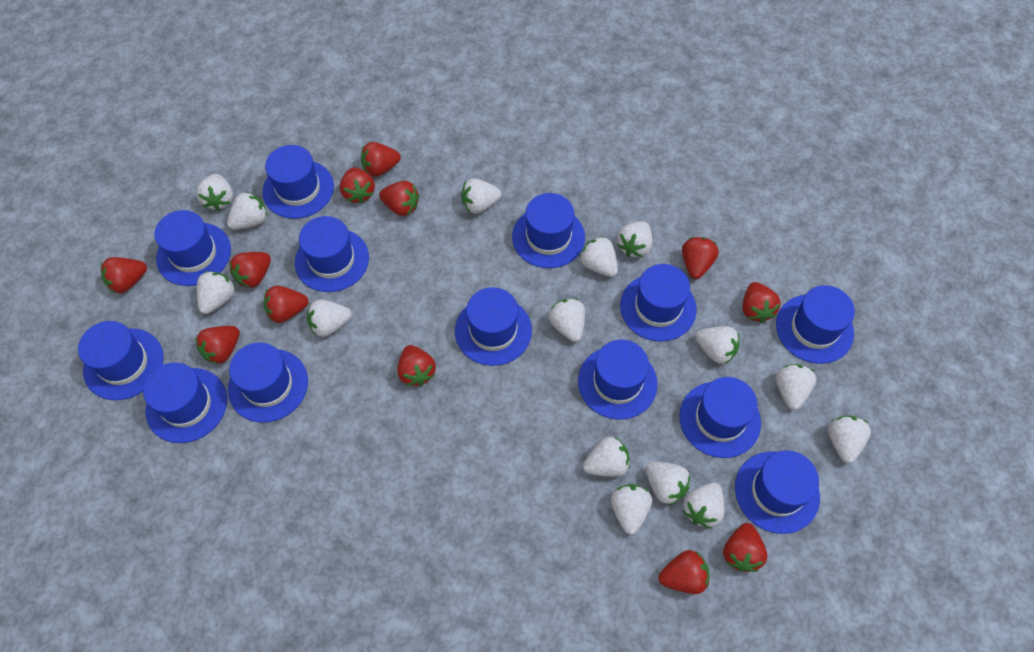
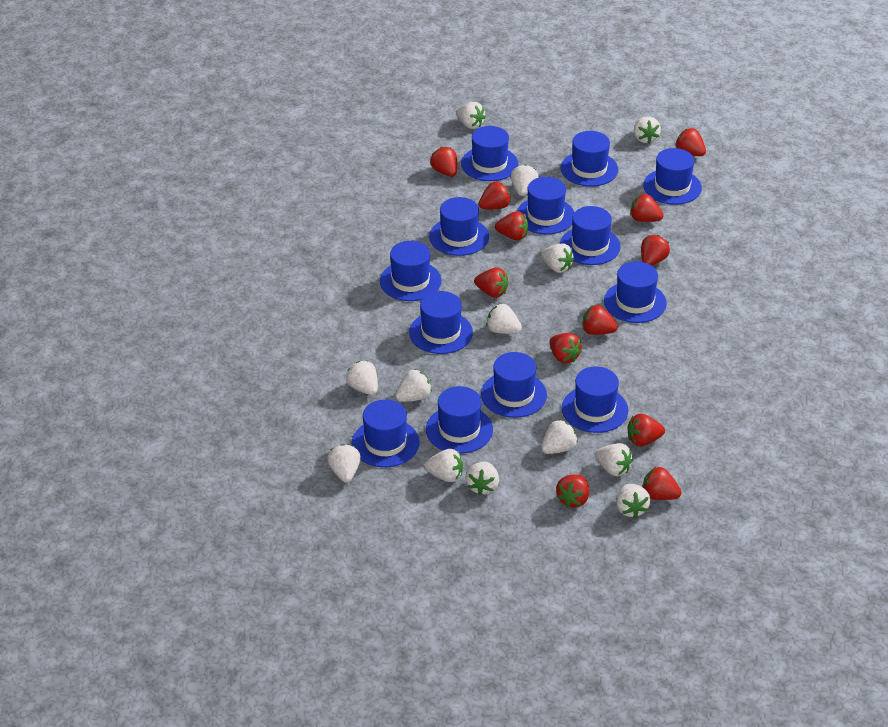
white strawberry: 15 -> 13

